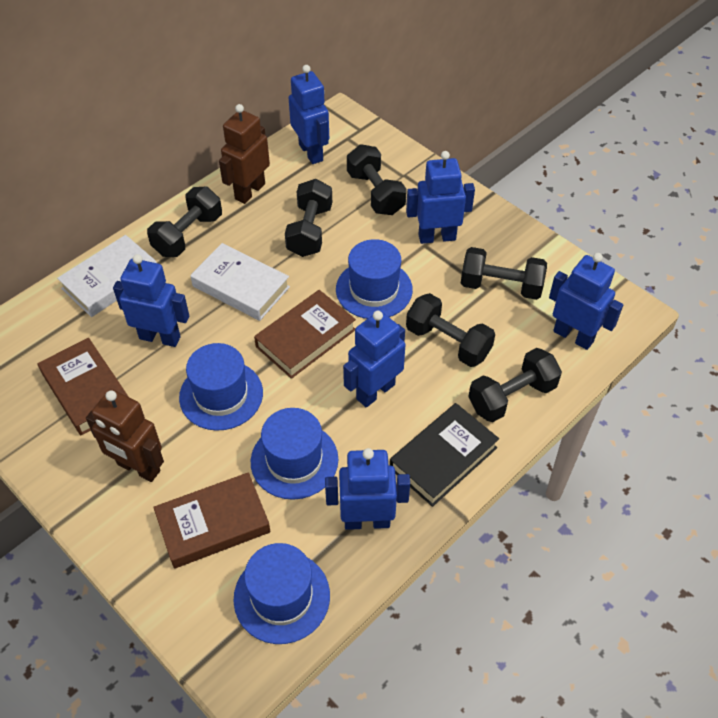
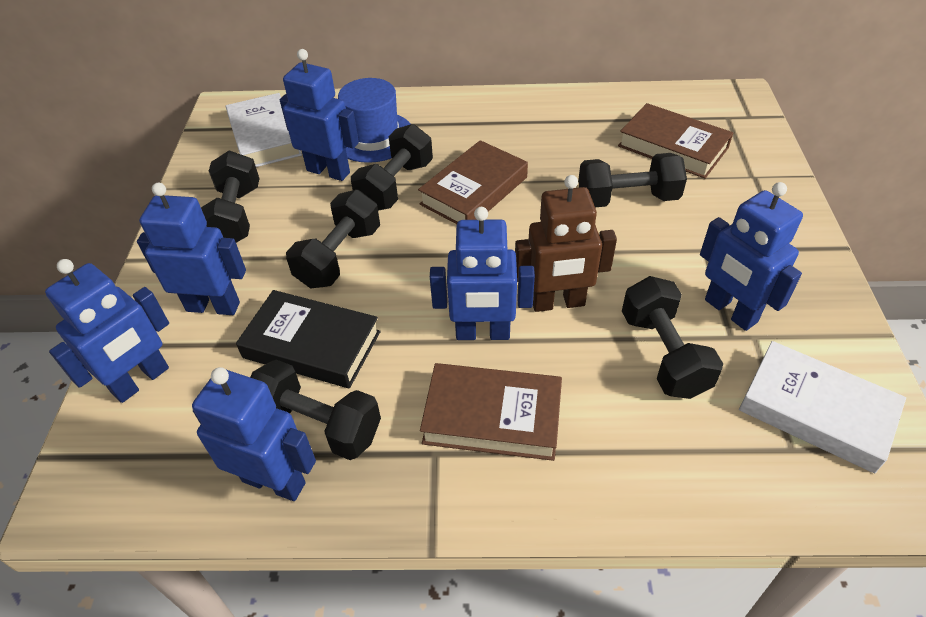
blue hat: 4 -> 1
brown robot: 2 -> 1

